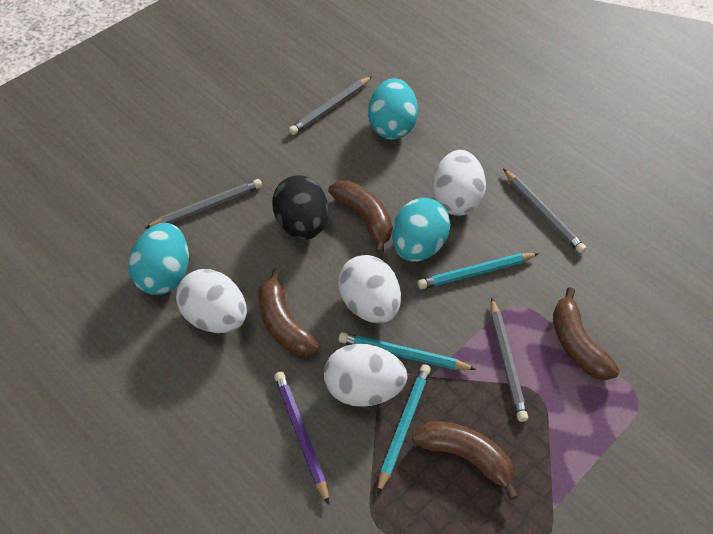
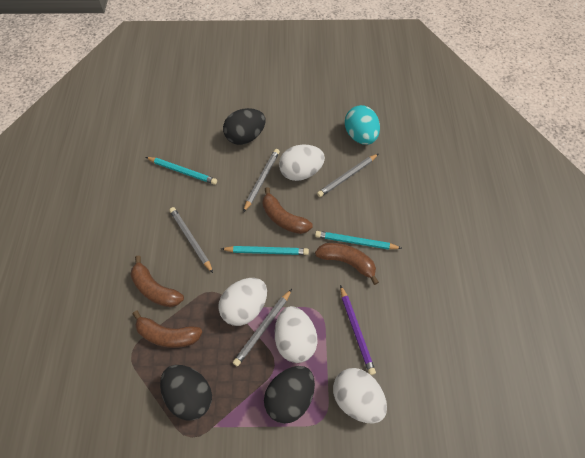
black egg: 1 -> 3
turquoise egg: 3 -> 1

